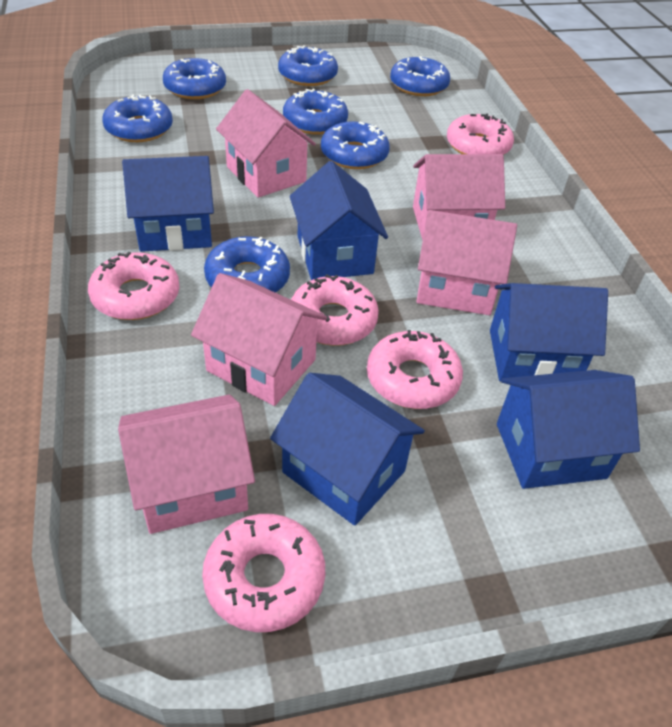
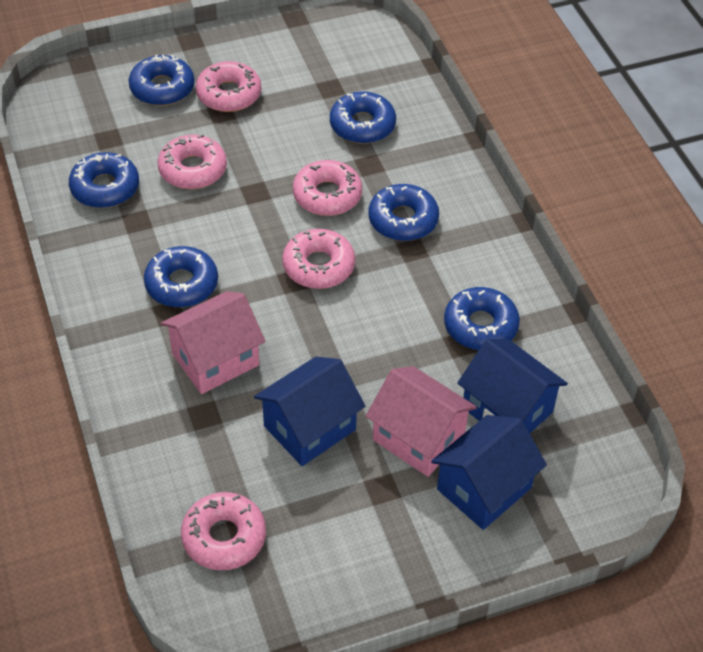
blue donut: 7 -> 6
blue house: 5 -> 3
pink house: 5 -> 2

